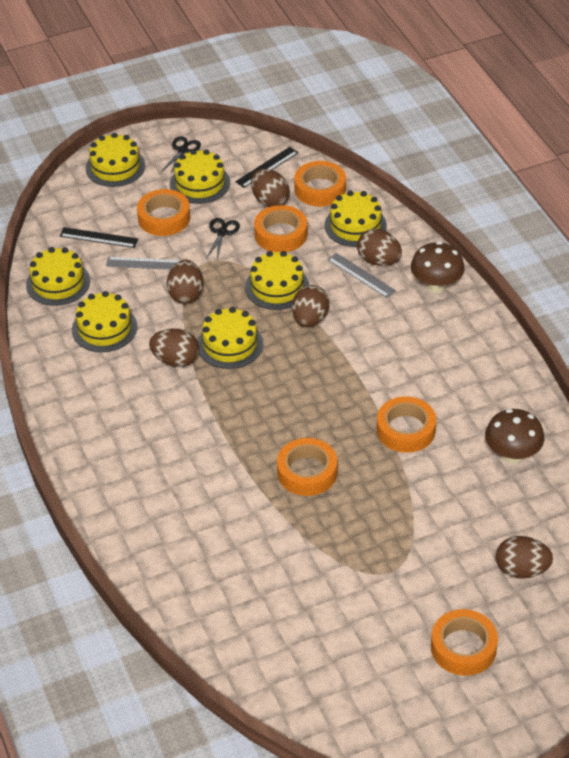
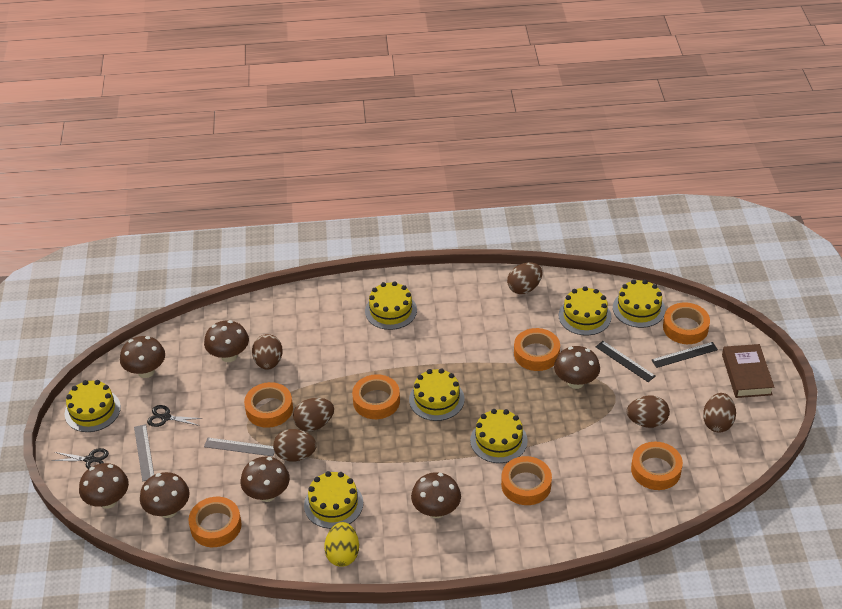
brown book: 0 -> 1
brown mushroom: 2 -> 7
orange tape: 6 -> 7
yellow egg: 0 -> 1

